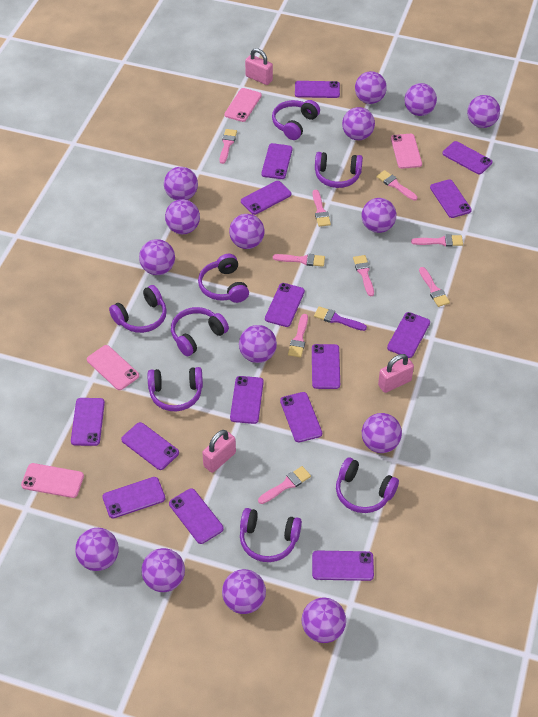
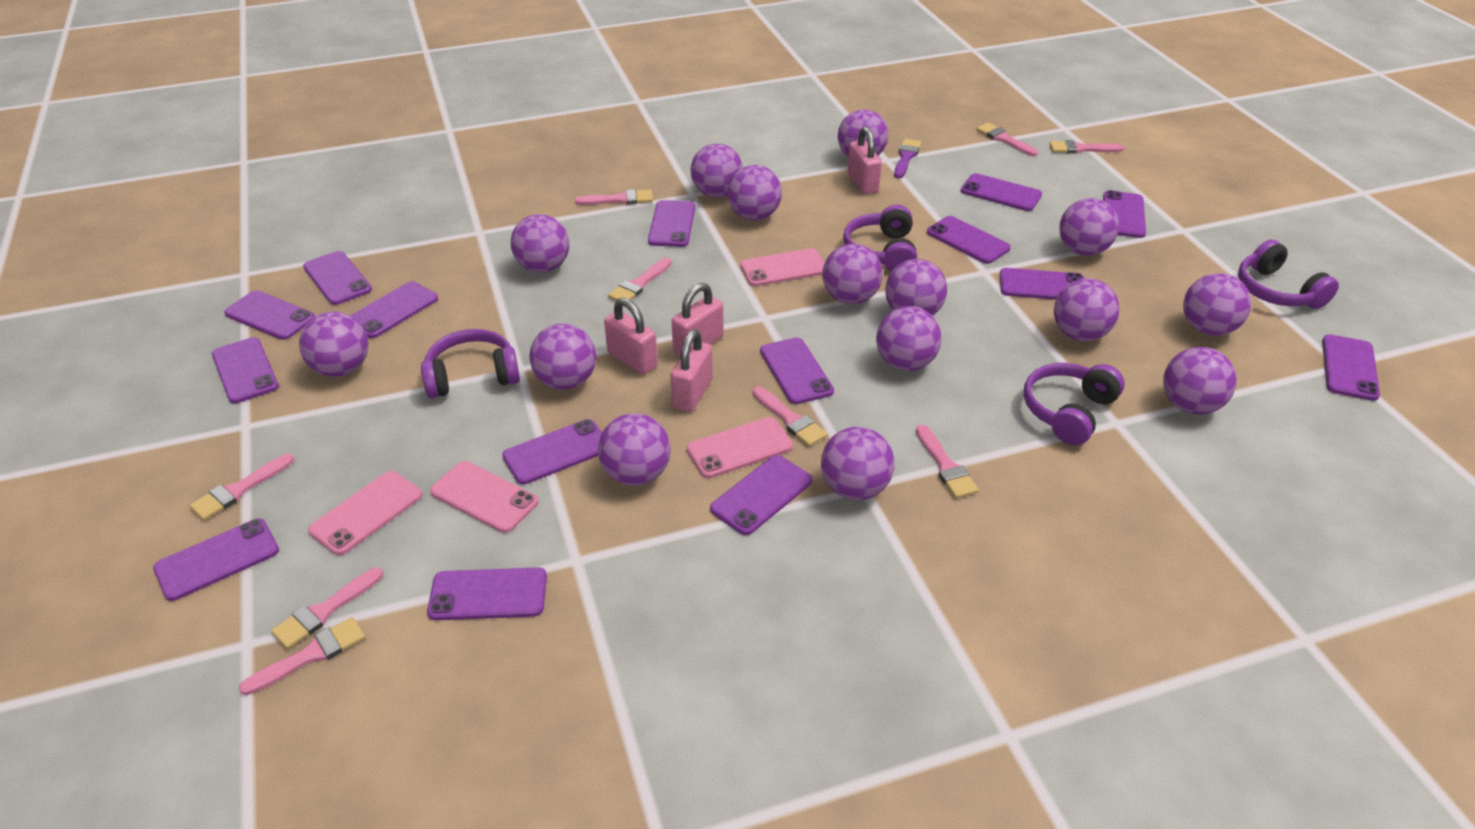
pink padlock: 3 -> 4
purple headphones: 8 -> 4

